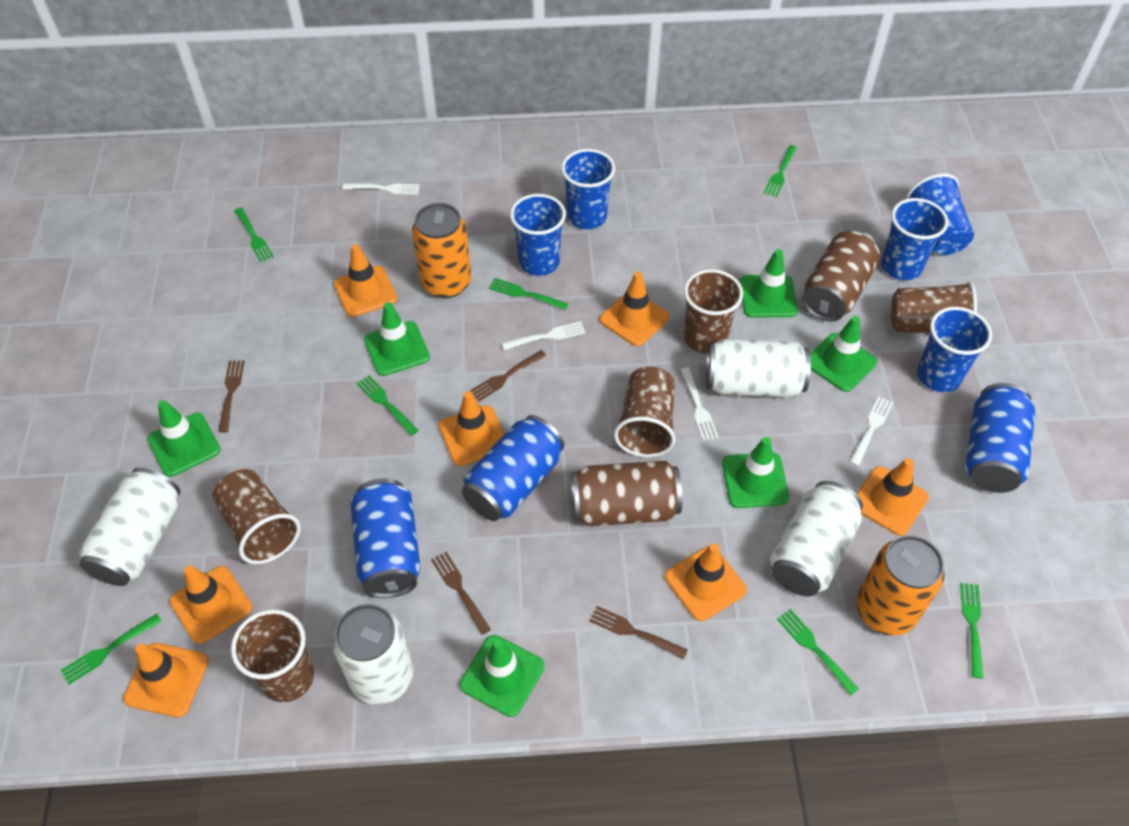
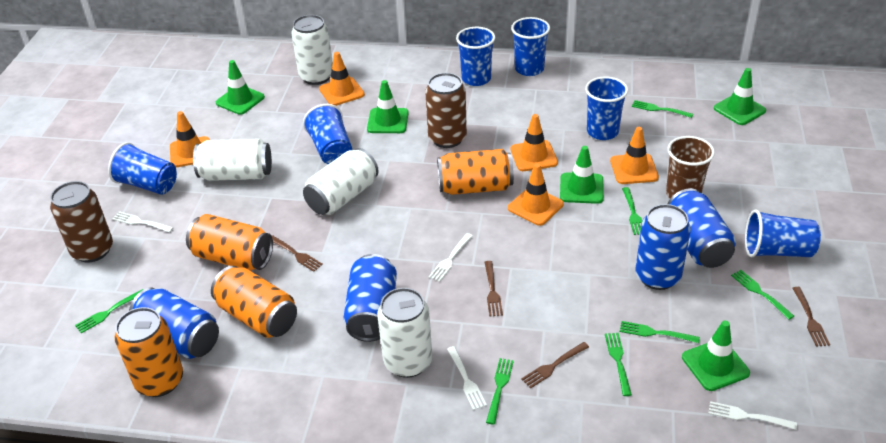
blue can: 3 -> 4
blue cup: 5 -> 6
brown cup: 5 -> 1
green traffic cone: 6 -> 5
orange can: 2 -> 4
orange traffic cone: 7 -> 5

